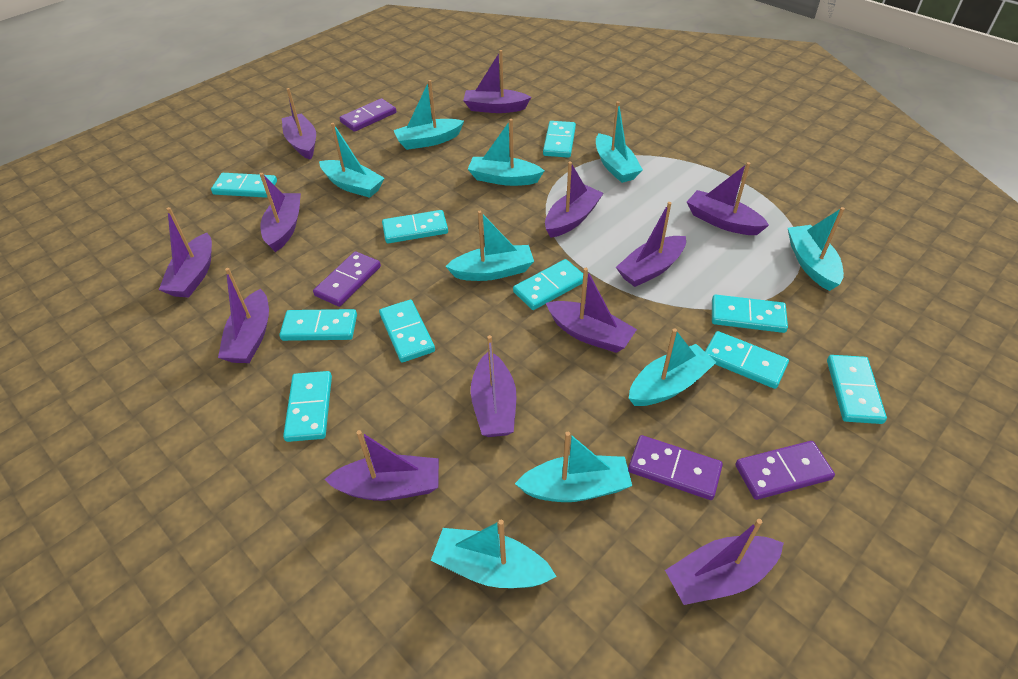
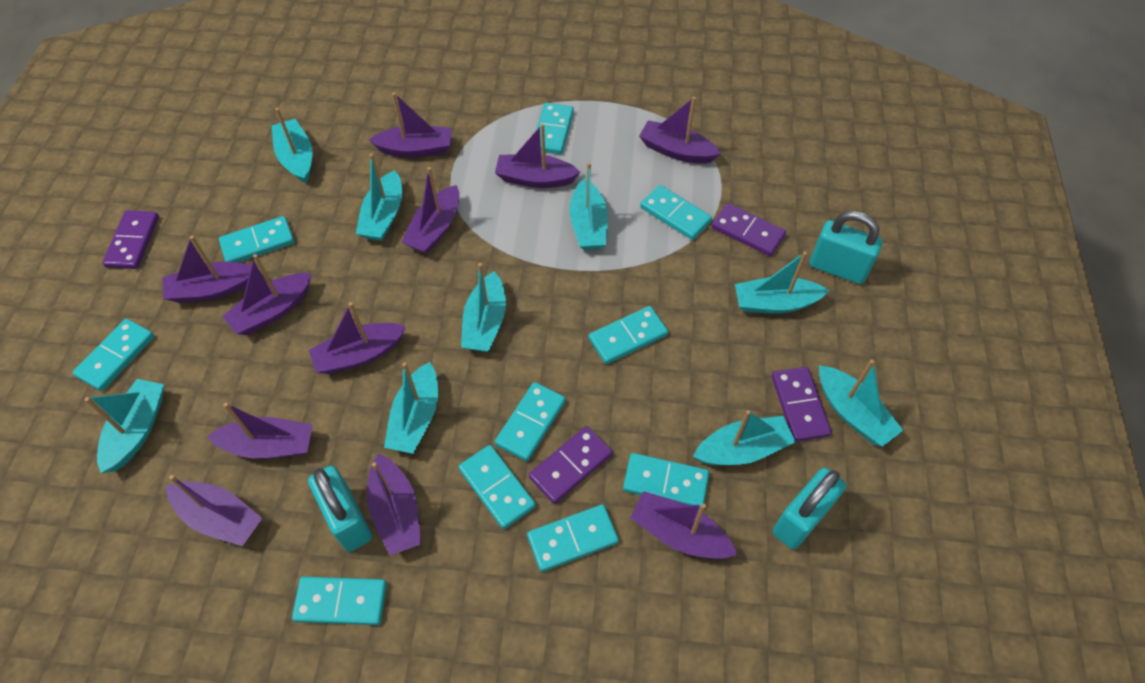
purple boat: 12 -> 11
turquoise padlock: 0 -> 3

